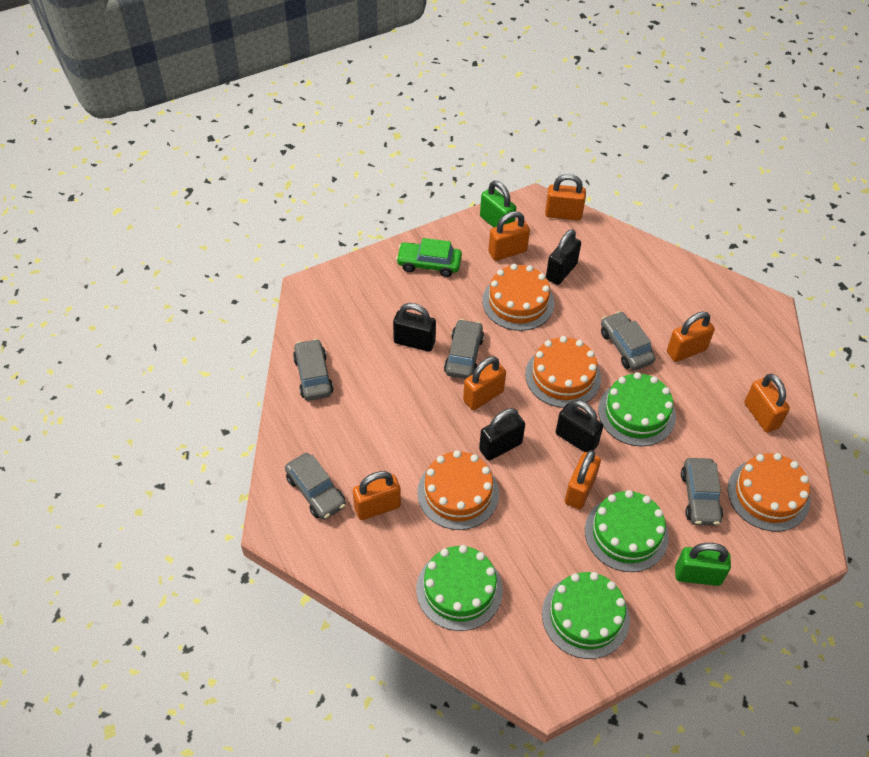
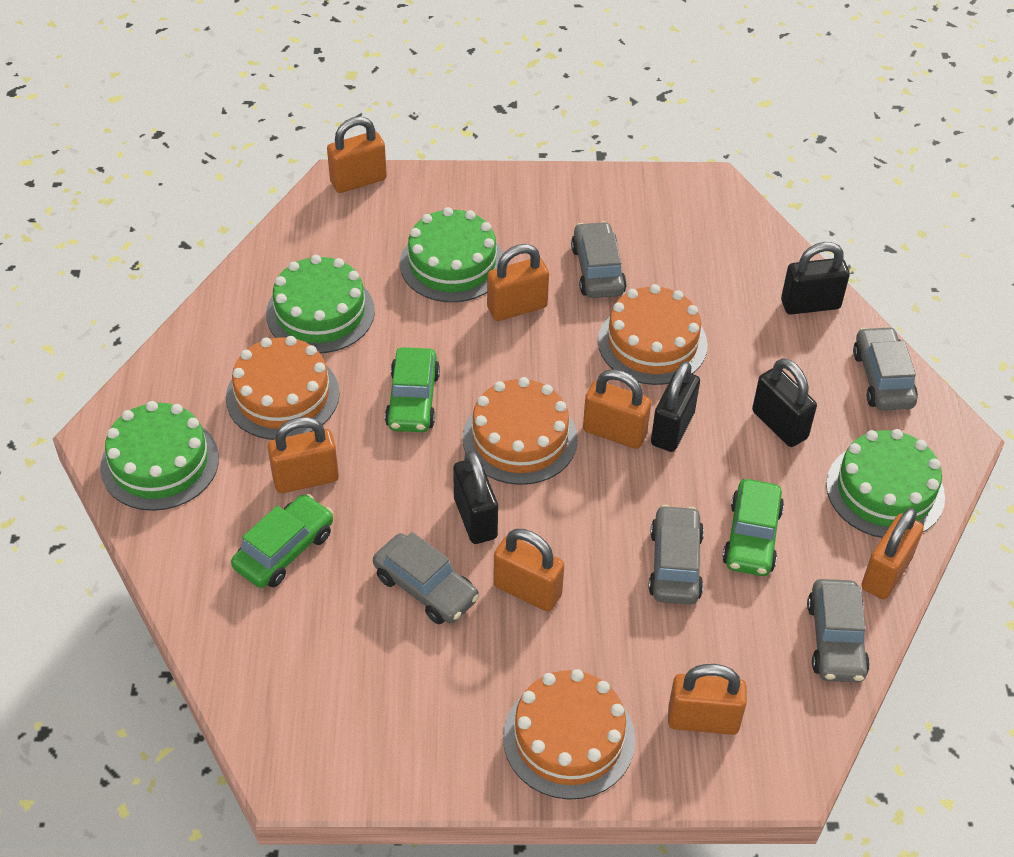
green car: 1 -> 3
green padlock: 2 -> 0

